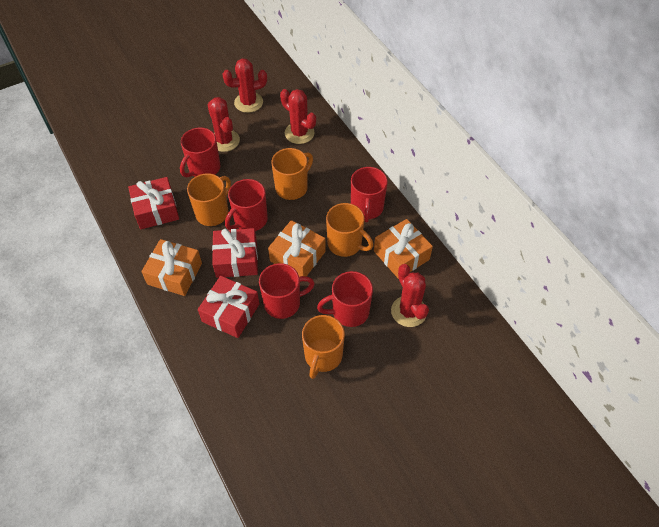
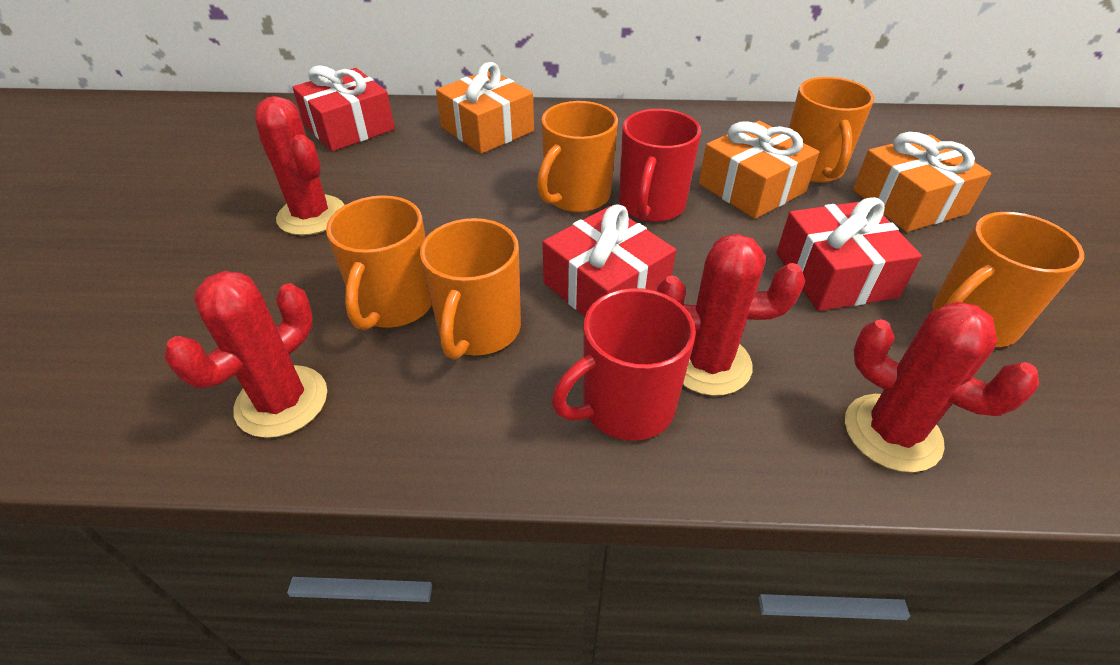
orange mug: 4 -> 5
red mug: 5 -> 2

